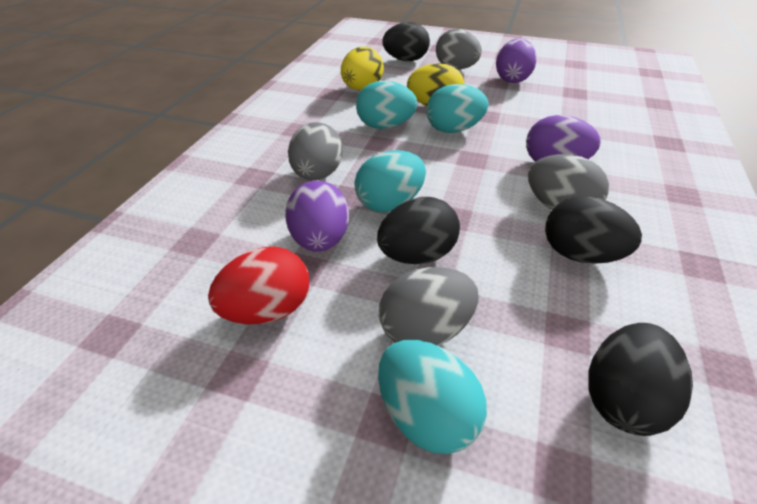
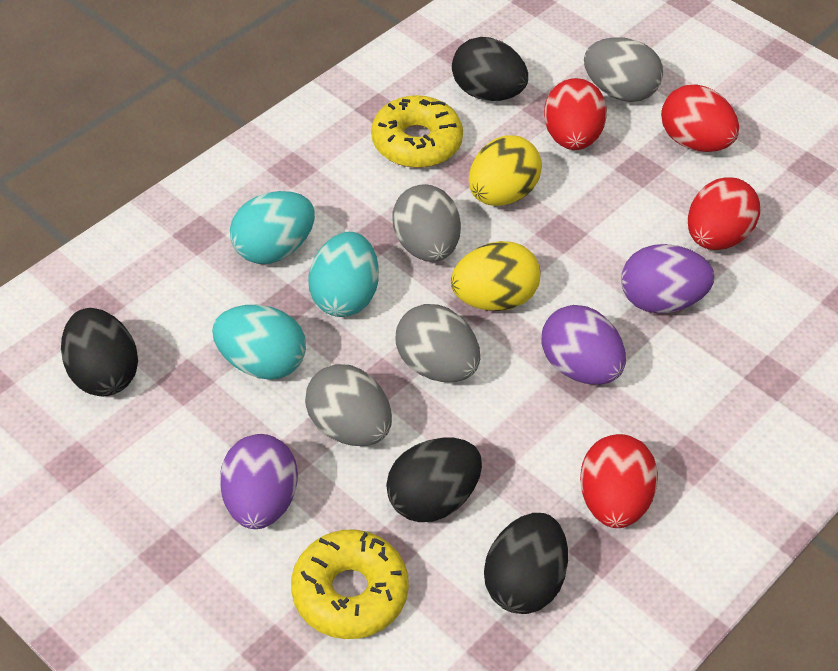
red egg: 1 -> 4
turquoise egg: 4 -> 3
yellow donut: 0 -> 2

